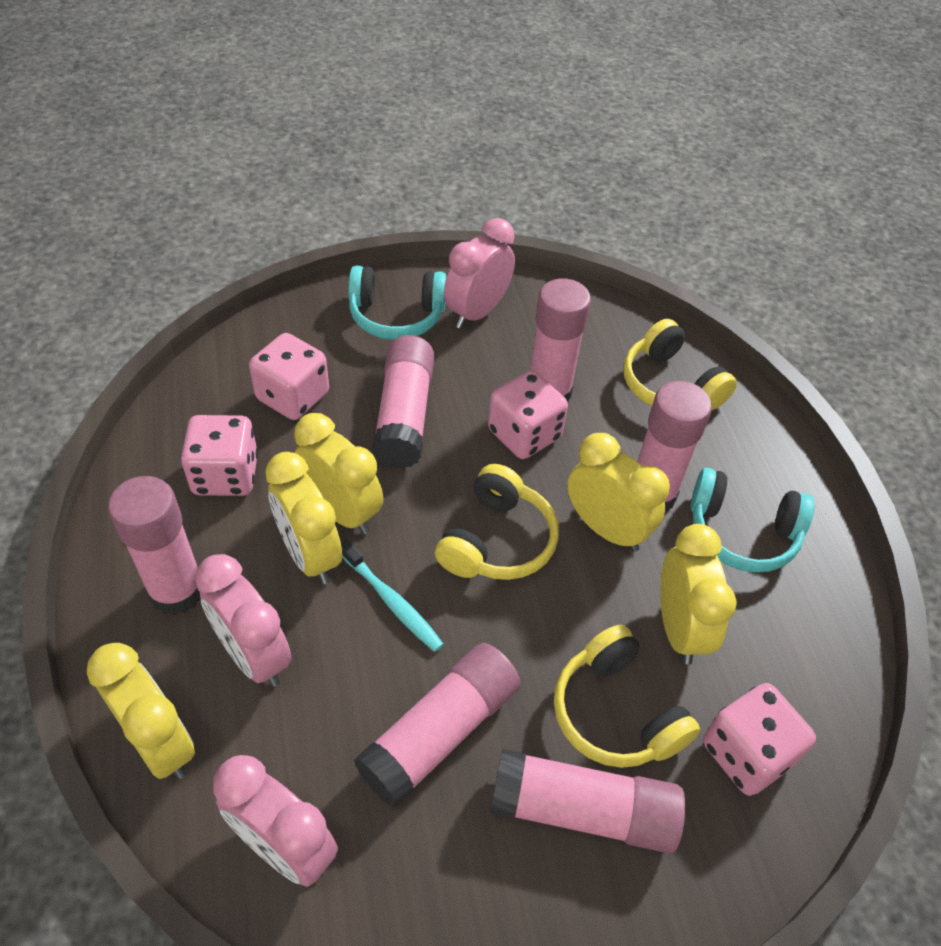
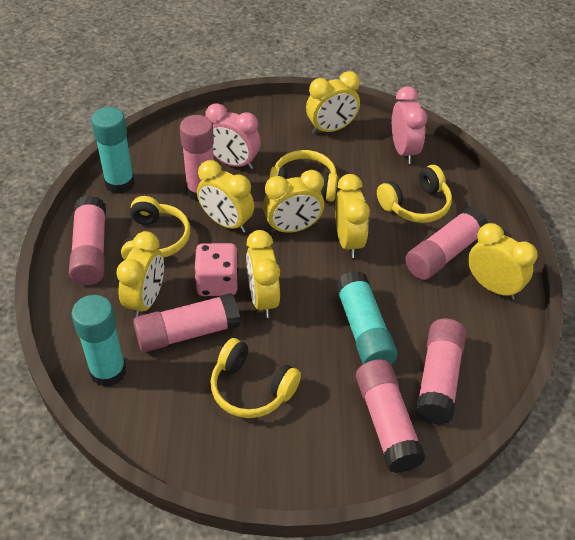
pink clock: 3 -> 2
pink dice: 4 -> 1
turquoise glue stick: 0 -> 3
turquoise headphones: 2 -> 0
turquoise toothbrush: 1 -> 0
yellow clock: 5 -> 7
yellow headphones: 3 -> 4

